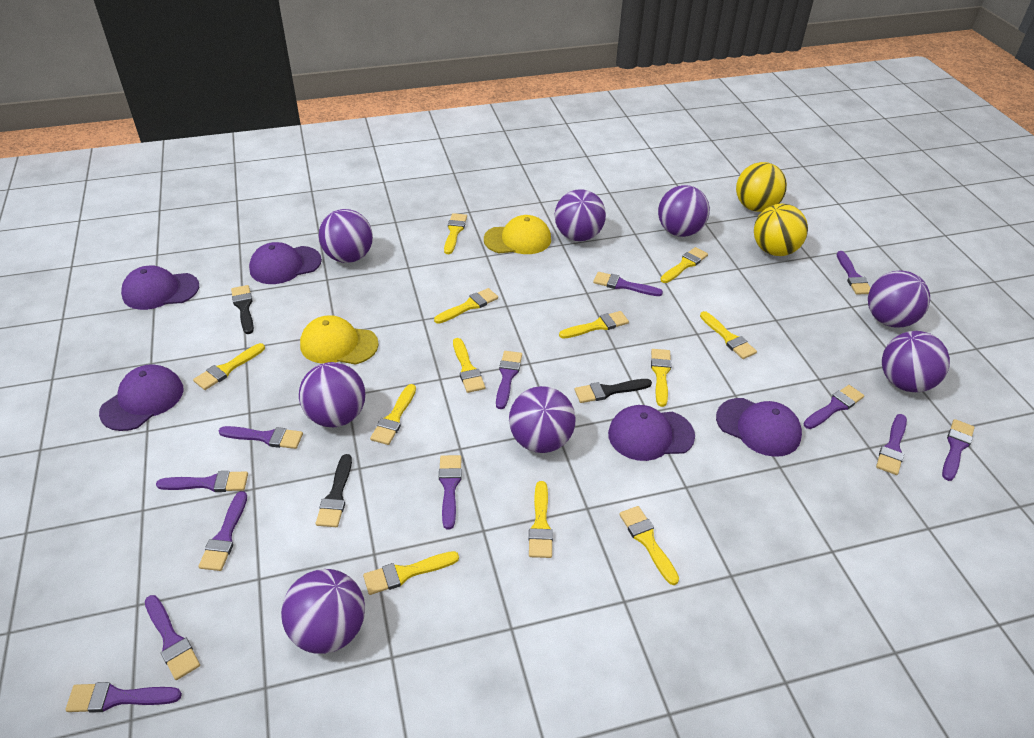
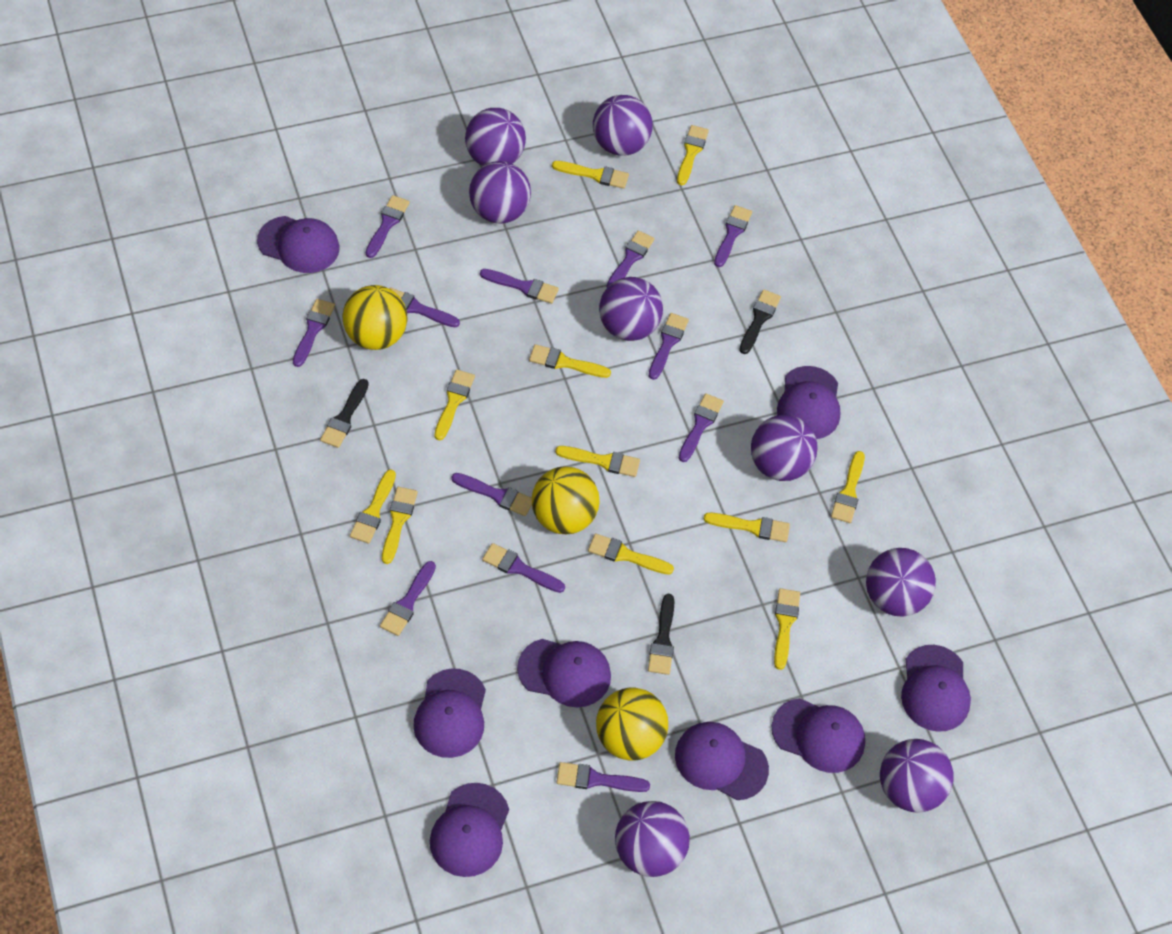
purple cap: 5 -> 8
yellow ball: 2 -> 3
yellow brush: 12 -> 11
yellow cap: 2 -> 0

